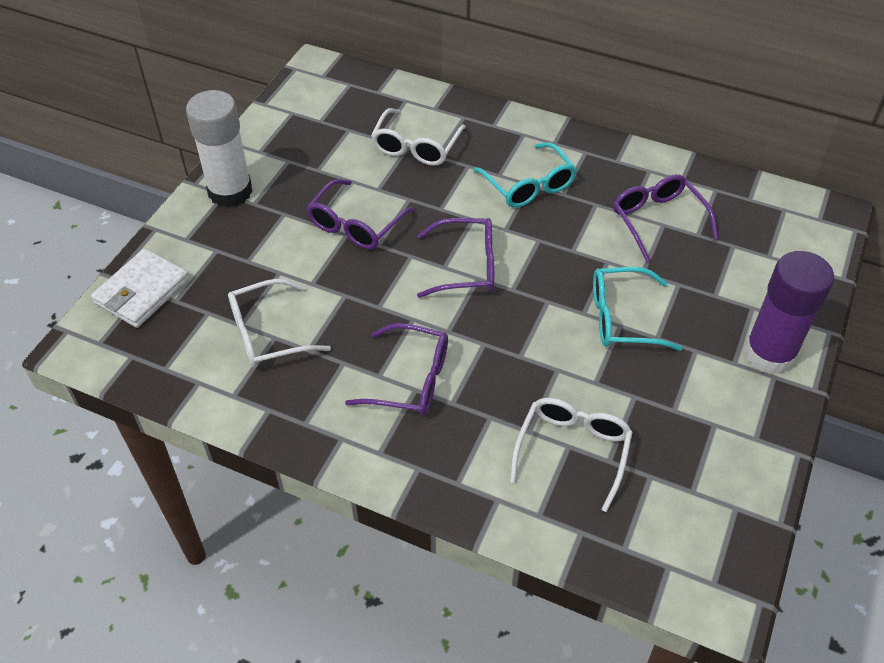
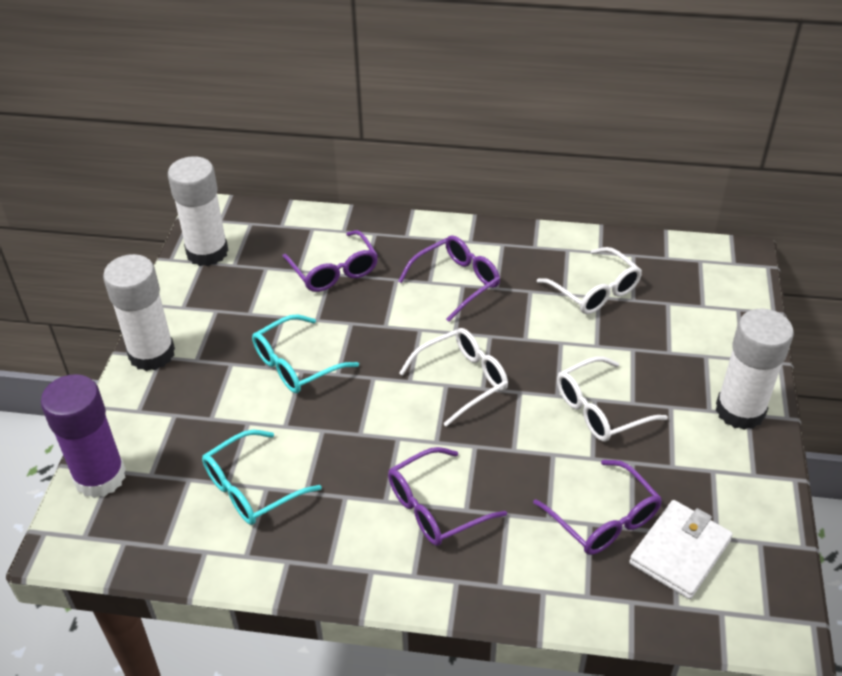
white glue stick: 1 -> 3

